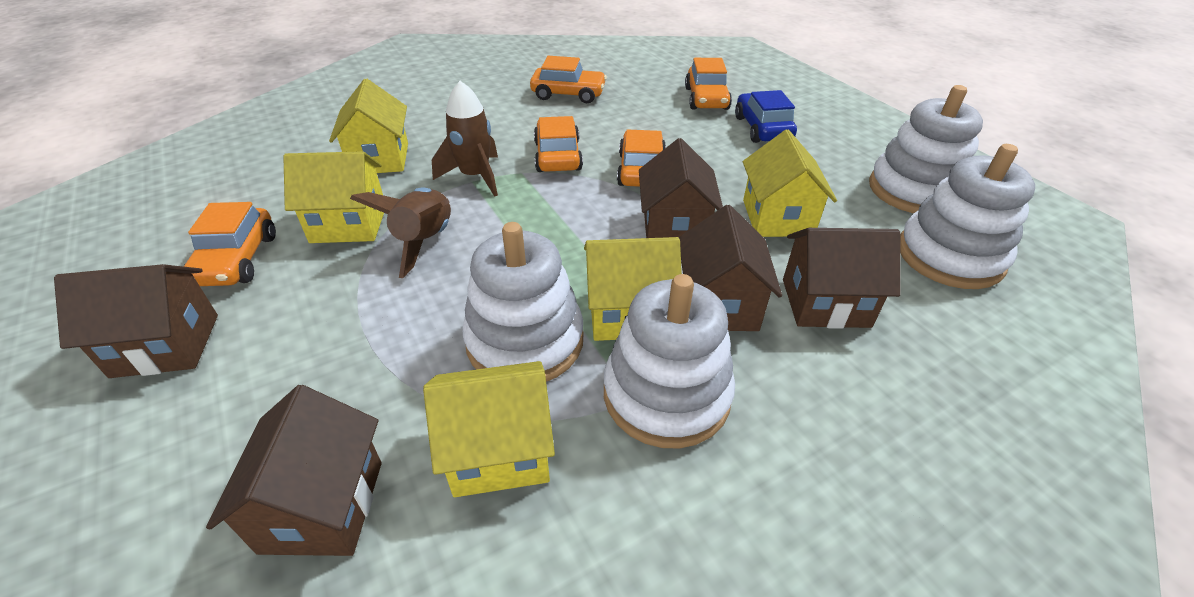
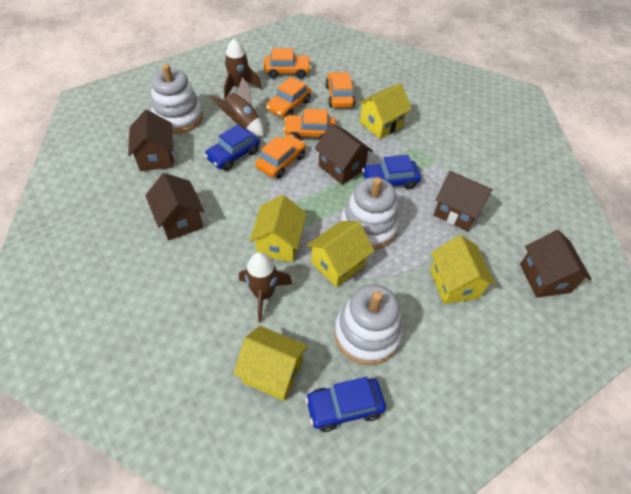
blue car: 1 -> 3
brown rocket: 2 -> 3
white stacking toy: 4 -> 3

